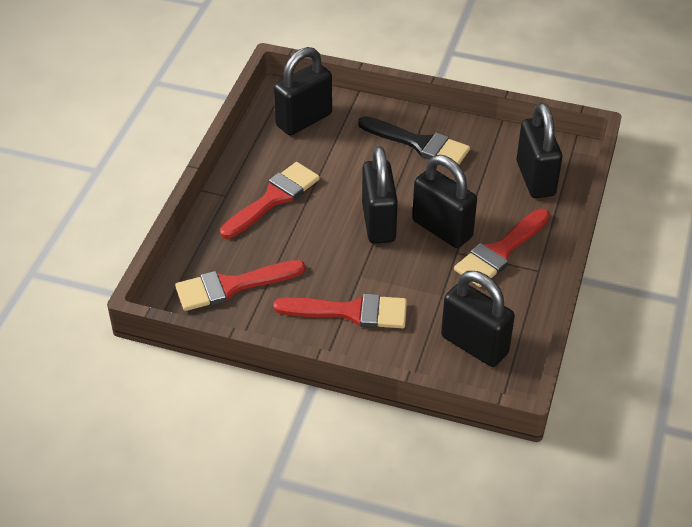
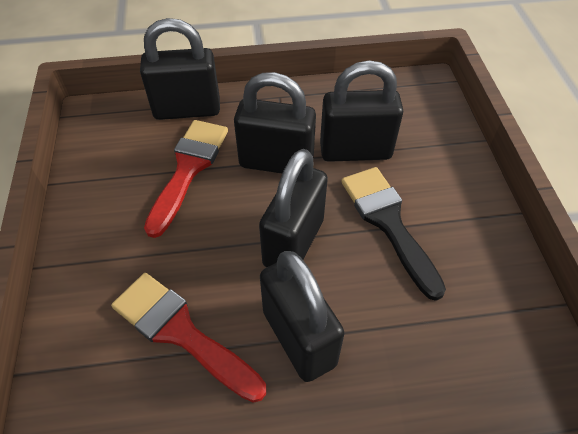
red brush: 4 -> 2

